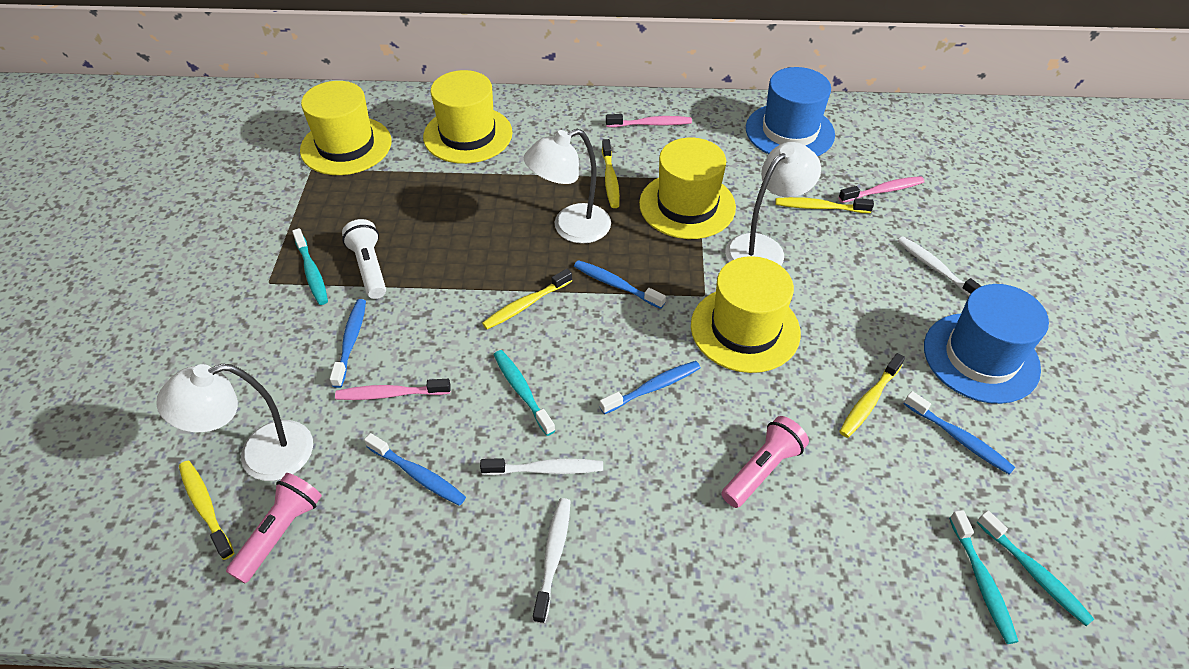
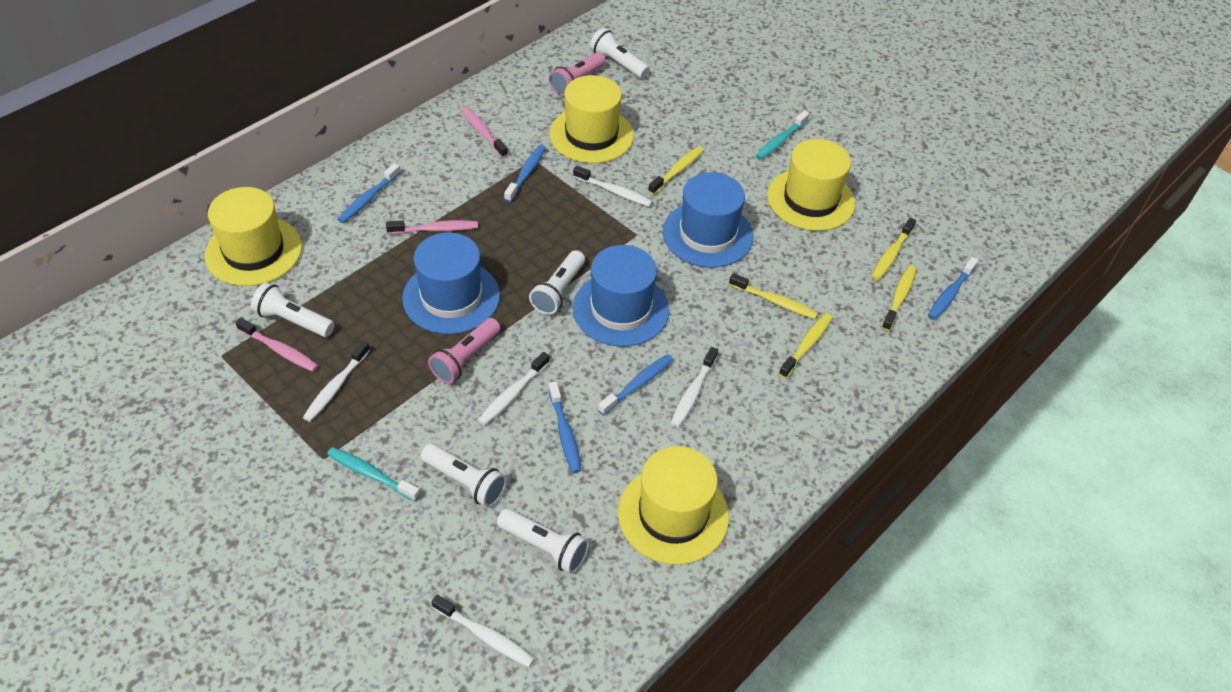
blue hat: 2 -> 3
turquoise toothbrush: 4 -> 2
white flashlight: 1 -> 5
white lamp: 3 -> 0
white toothbrush: 3 -> 5

